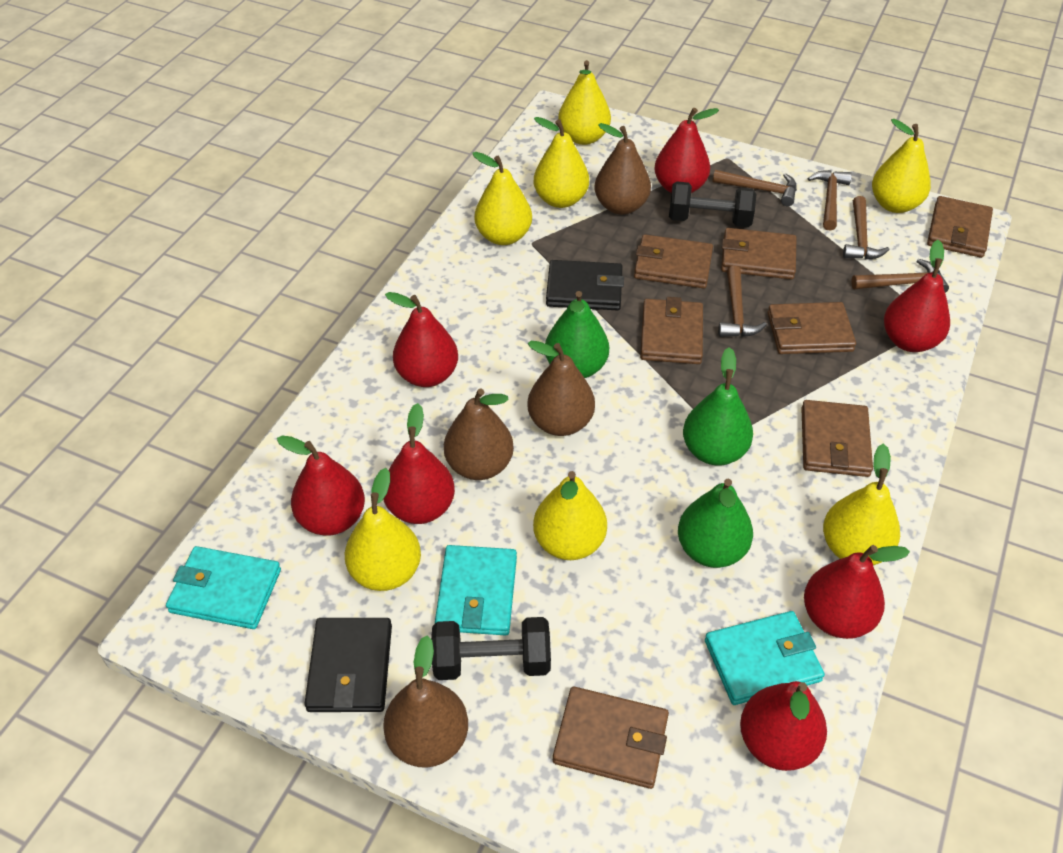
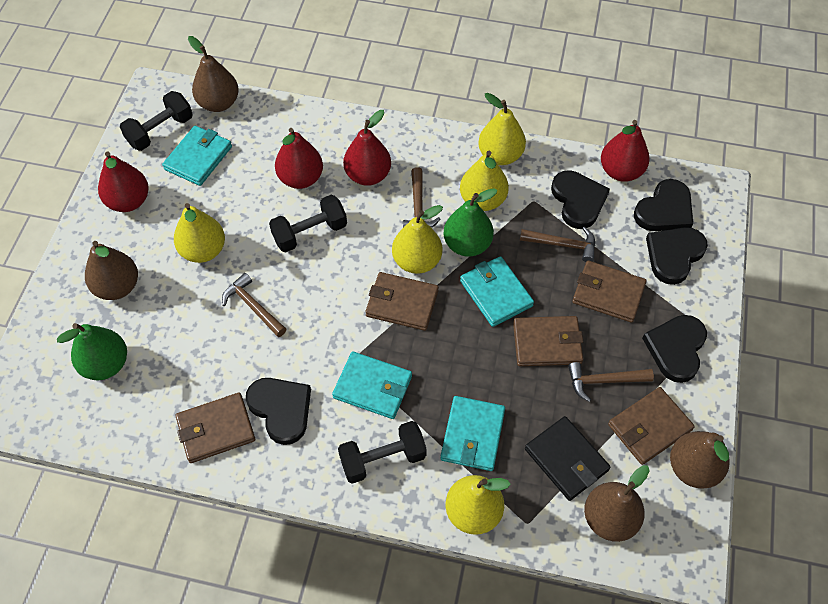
black dumbbell: 2 -> 3
black heart: 0 -> 5
black wallet: 2 -> 1
brown hammer: 5 -> 4
brown wallet: 7 -> 5
green pear: 3 -> 2
red pear: 7 -> 4
turquoise wallet: 3 -> 4
yellow pear: 7 -> 5

